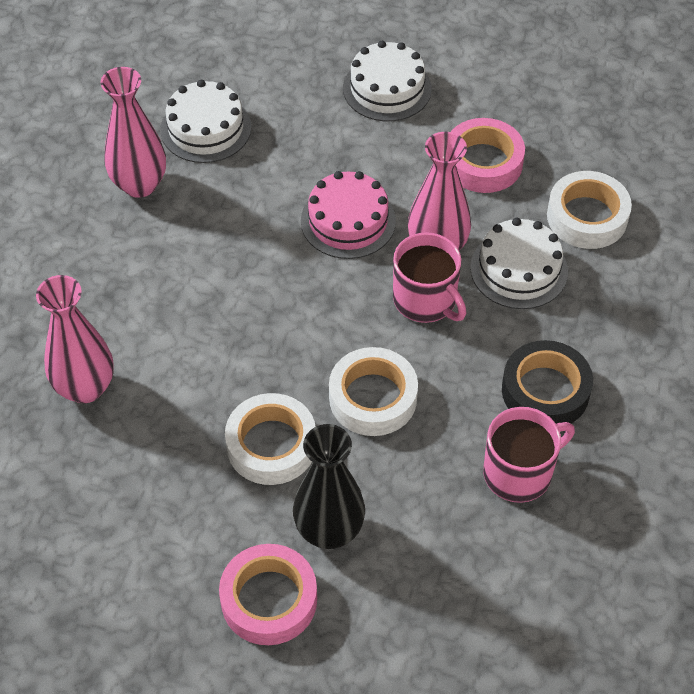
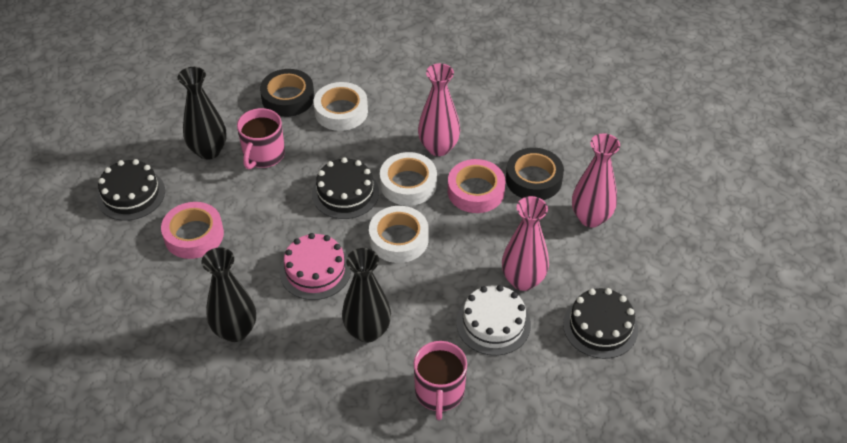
black cake: 0 -> 3
black tape: 1 -> 2
black vase: 1 -> 3
white cake: 3 -> 1

